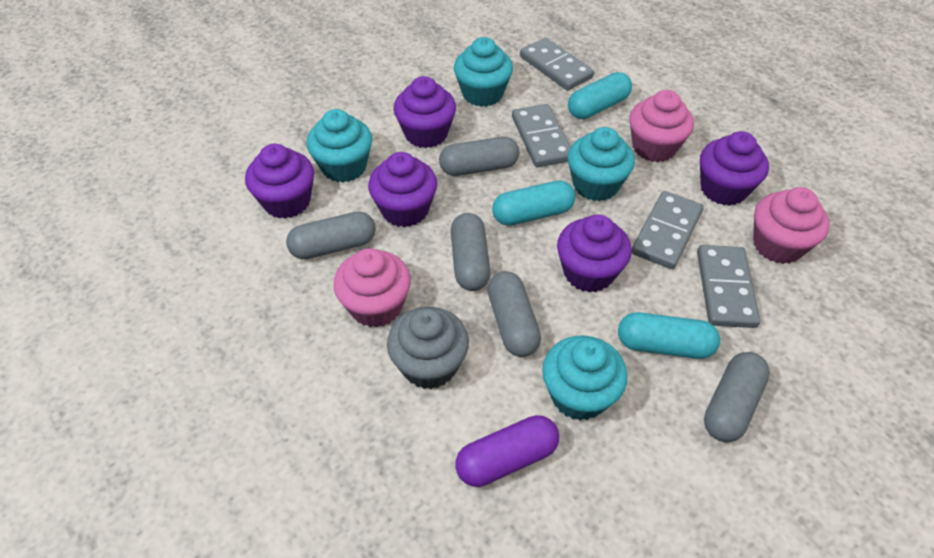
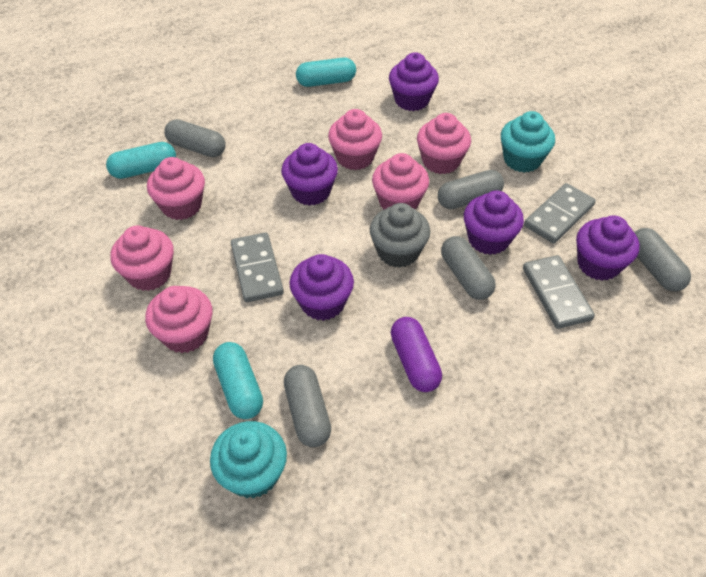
grey domino: 4 -> 3
pink cupcake: 3 -> 6
turquoise cupcake: 4 -> 2

